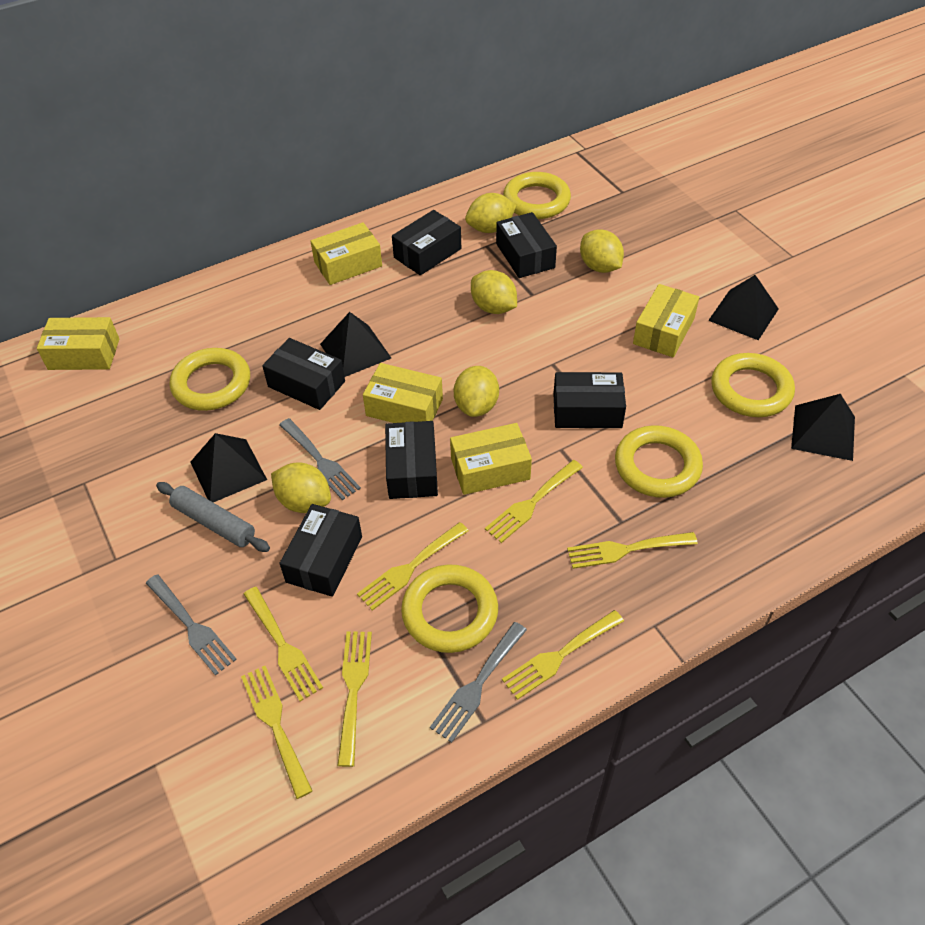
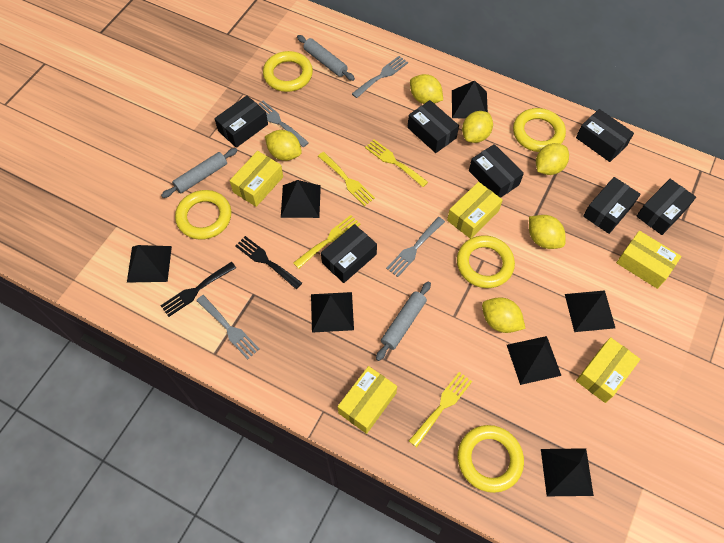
black box: 6 -> 7
black fork: 0 -> 2
black pyramid: 4 -> 7
grey fork: 3 -> 4
grey rolling pin: 1 -> 3
yellow fork: 7 -> 4
yellow lemon: 5 -> 6

